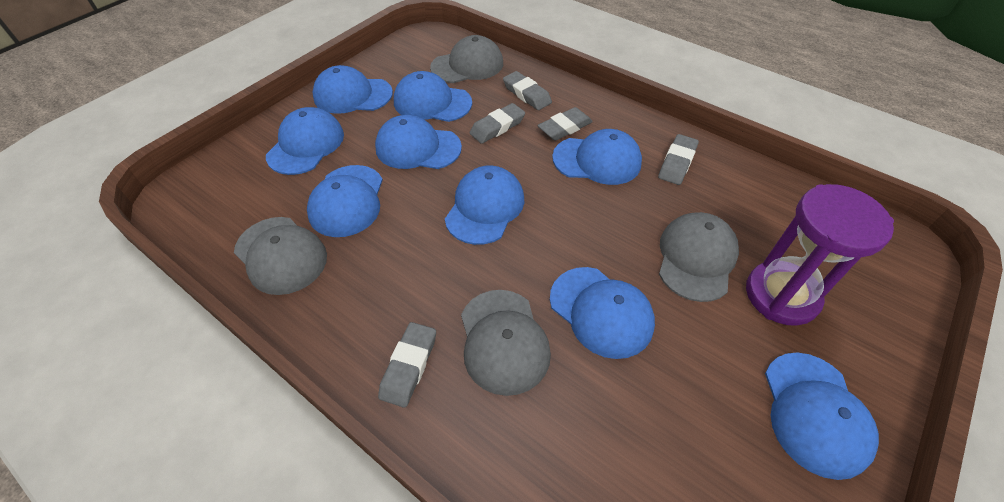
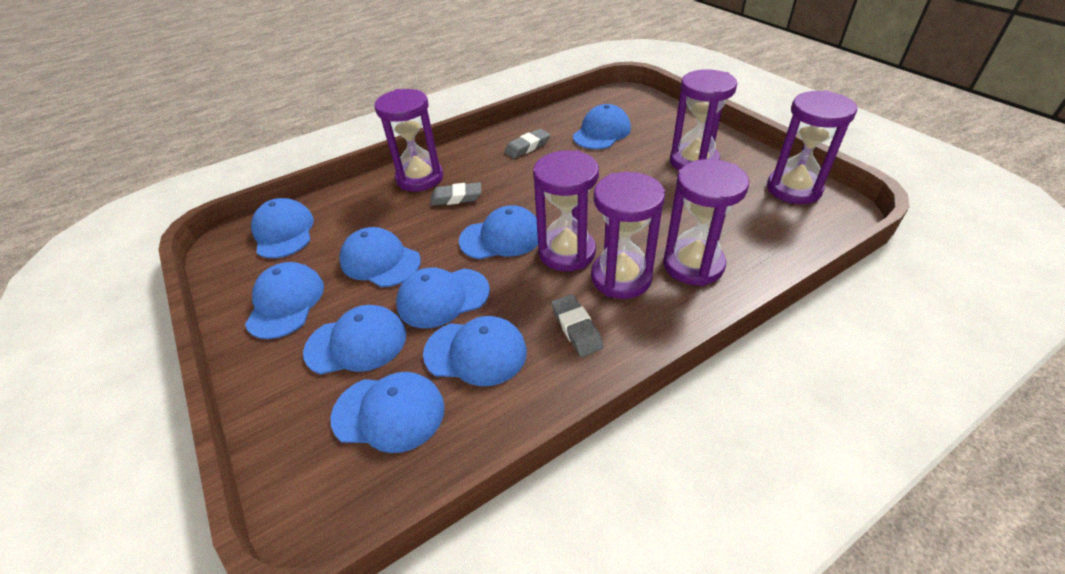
grey cap: 4 -> 0
grey eraser: 5 -> 3
purple hourglass: 1 -> 6

